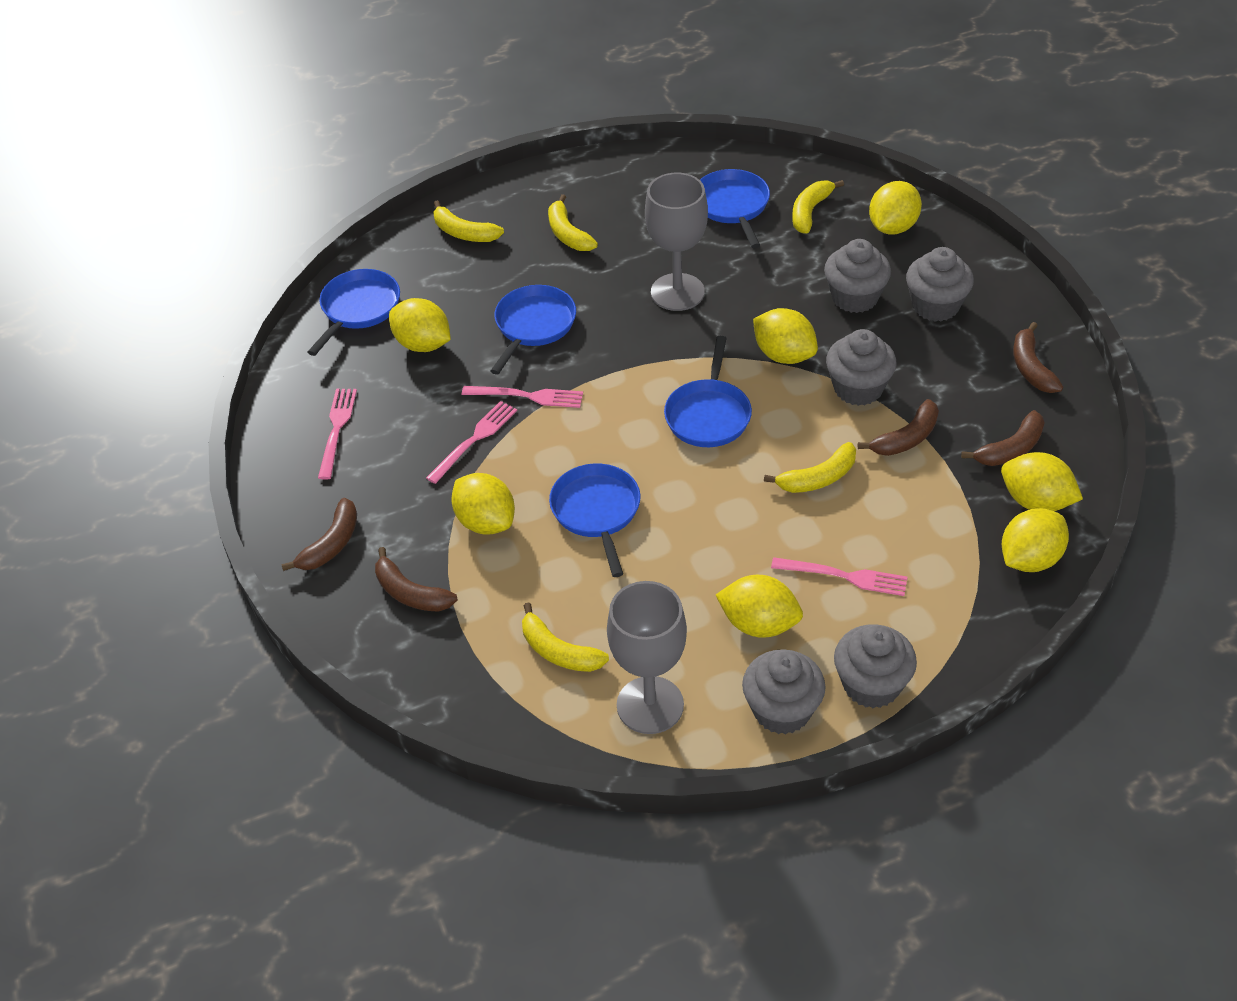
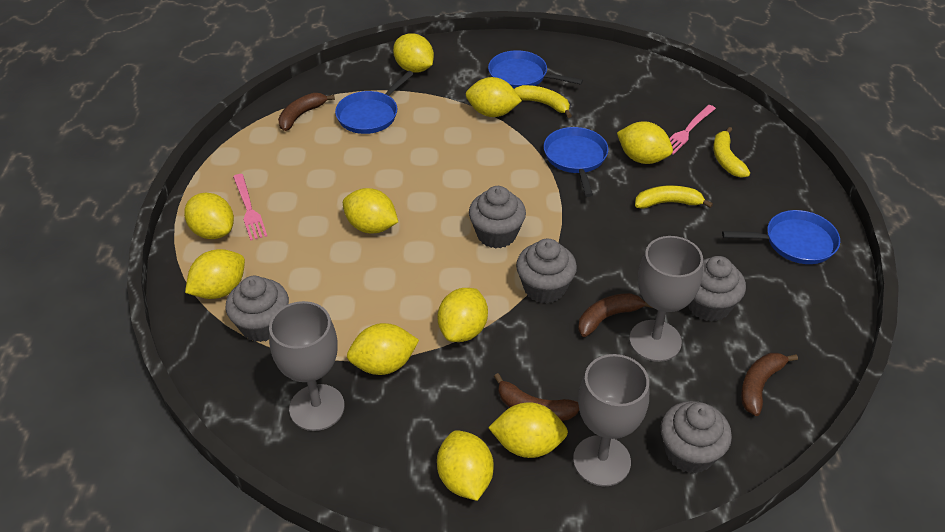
blue pan: 5 -> 4
brown banana: 5 -> 4
grey goblet: 2 -> 3
pink fork: 4 -> 2
yellow banana: 5 -> 3
yellow lemon: 7 -> 10

